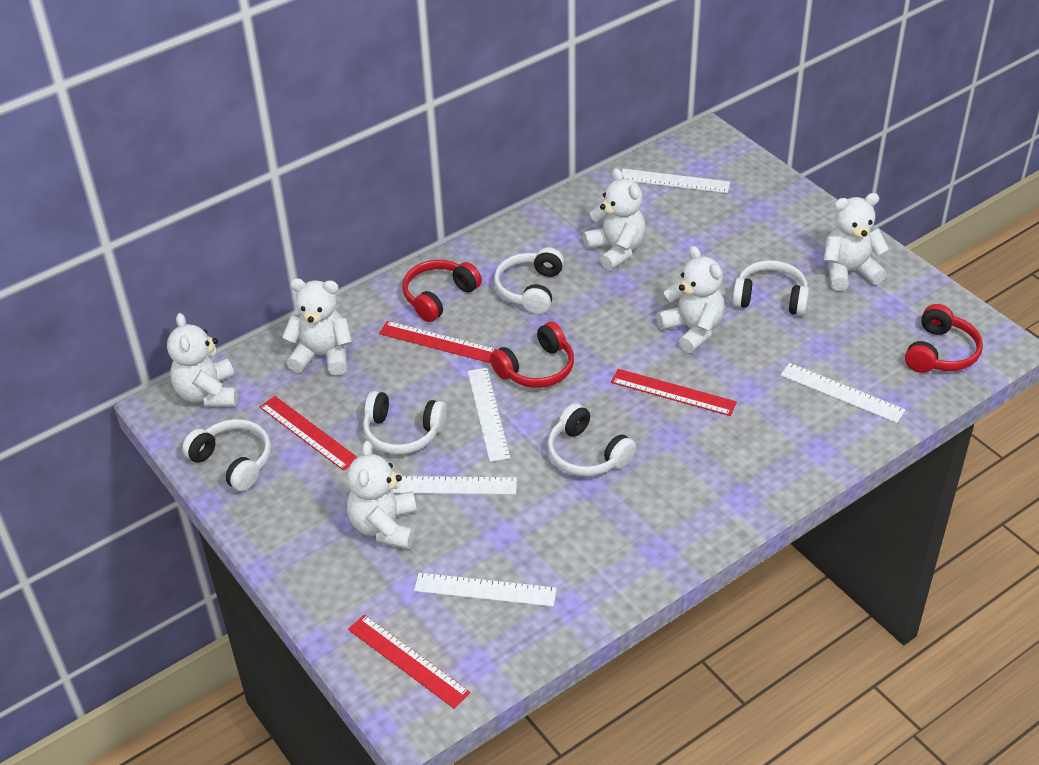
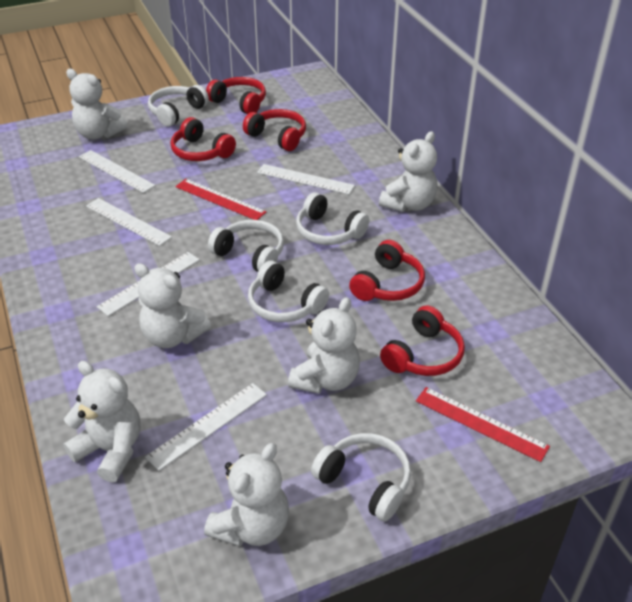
red headphones: 3 -> 5
red ruler: 4 -> 2

